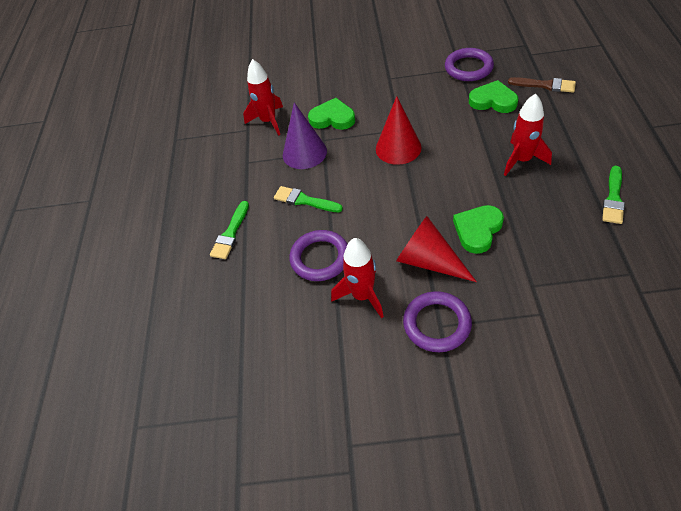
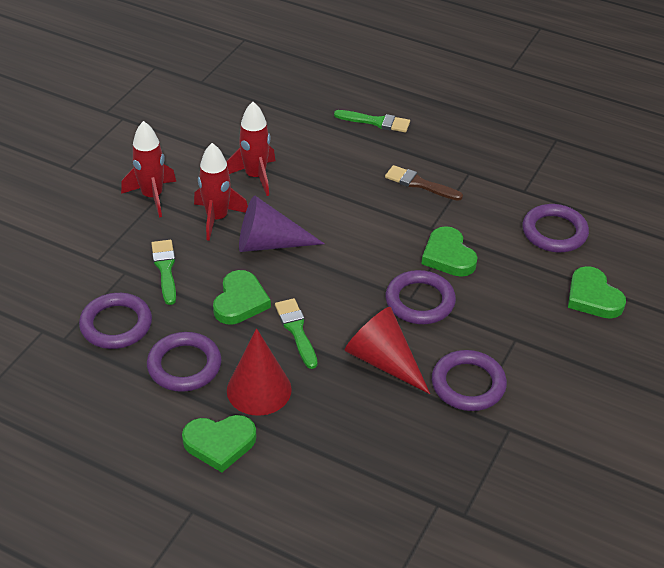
green heart: 3 -> 4
purple ring: 3 -> 5

